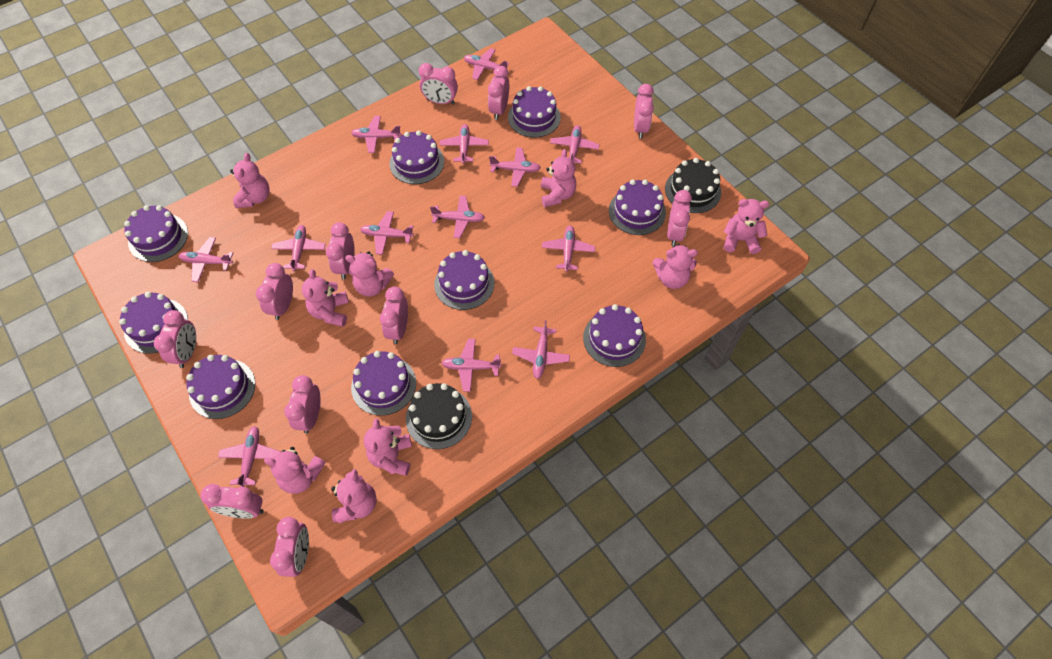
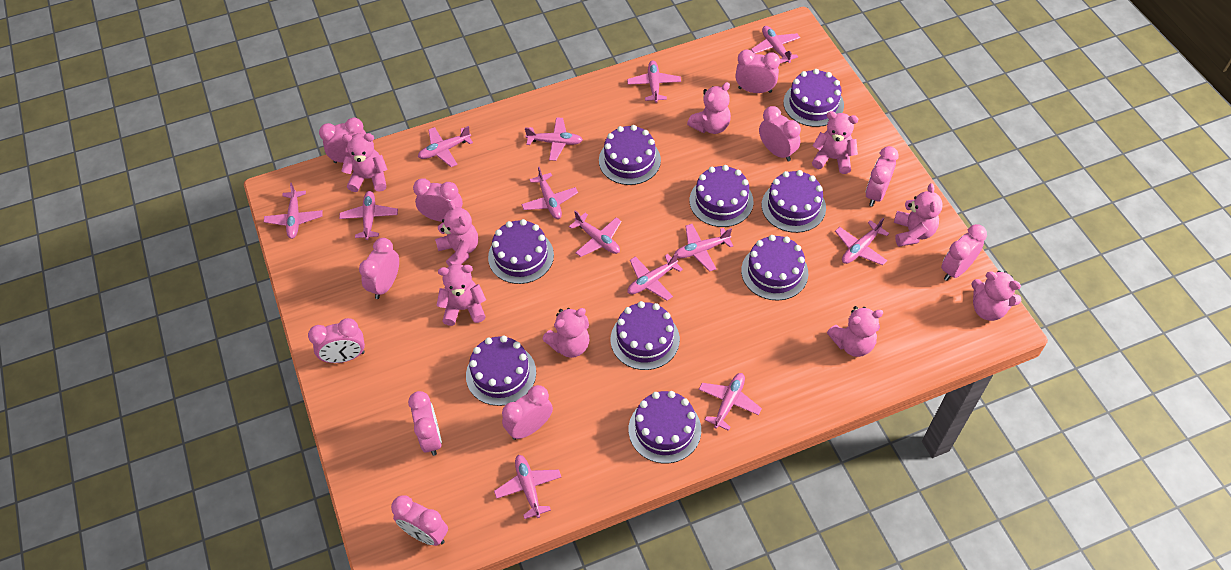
black cake: 2 -> 0

